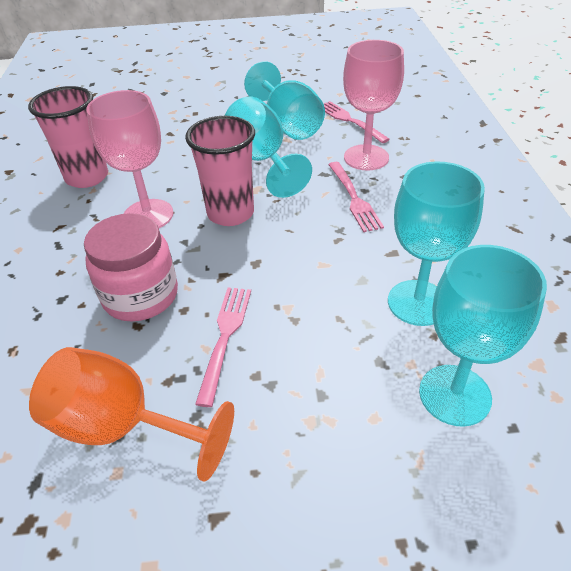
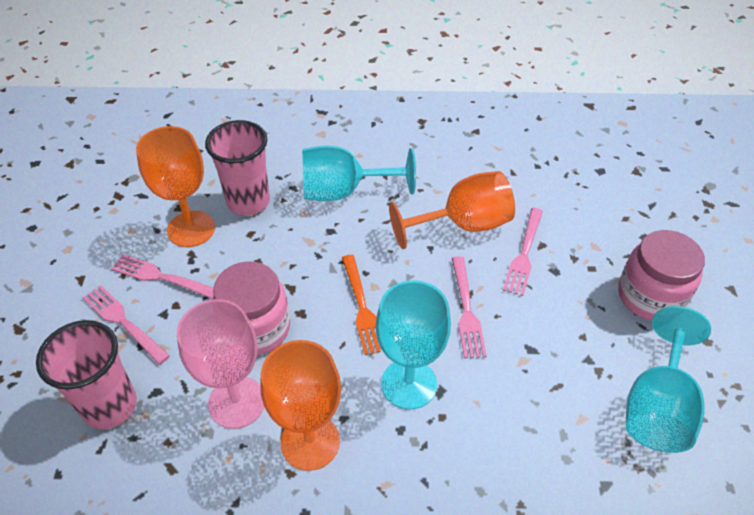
orange fork: 0 -> 1
orange goblet: 1 -> 3
pink fork: 3 -> 4
pink goblet: 2 -> 1
pink jar: 1 -> 2
turquoise goblet: 4 -> 3

